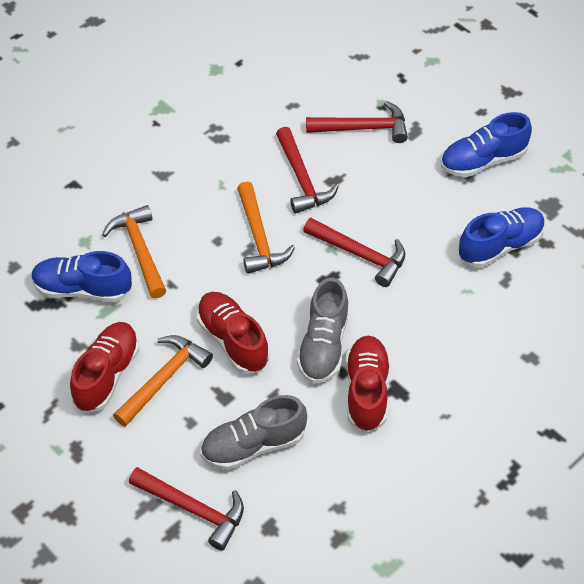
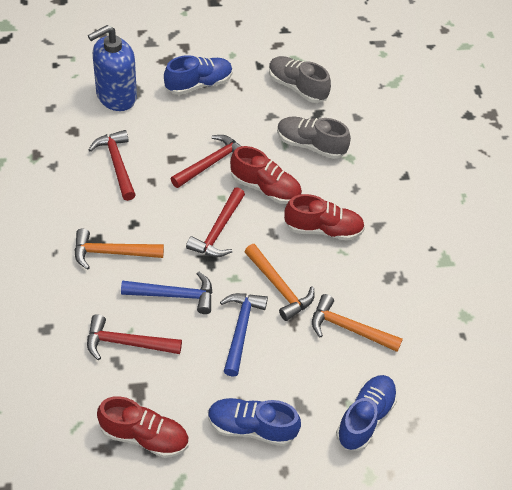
blue hammer: 0 -> 2
blue soap dispenser: 0 -> 1

